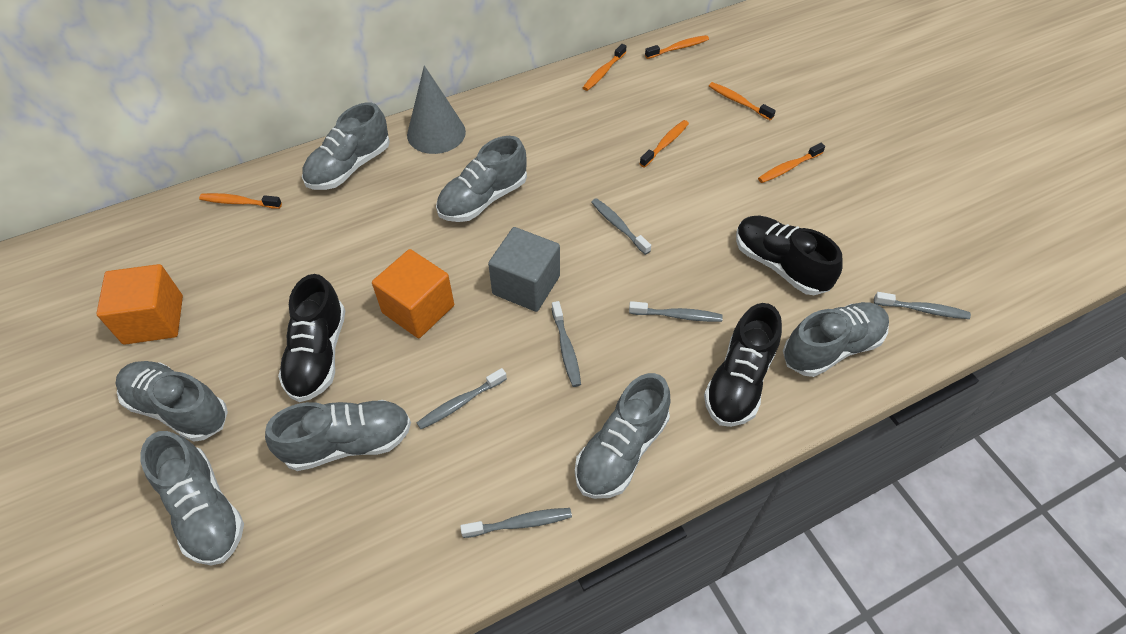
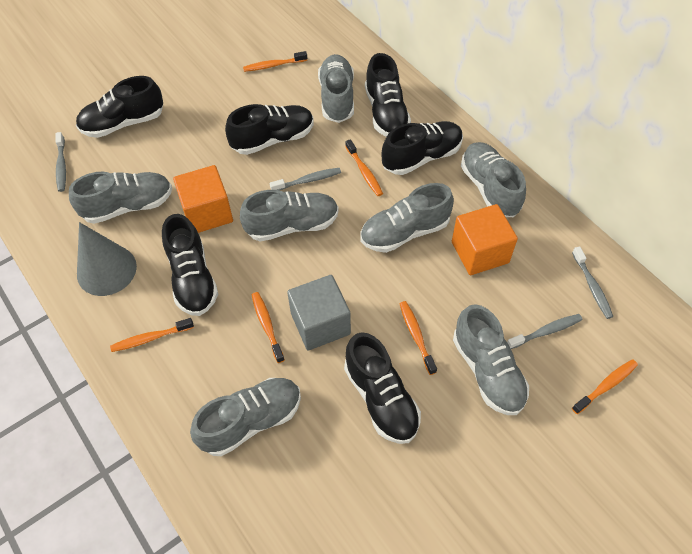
black shoe: 3 -> 6
grey toothbrush: 6 -> 4

